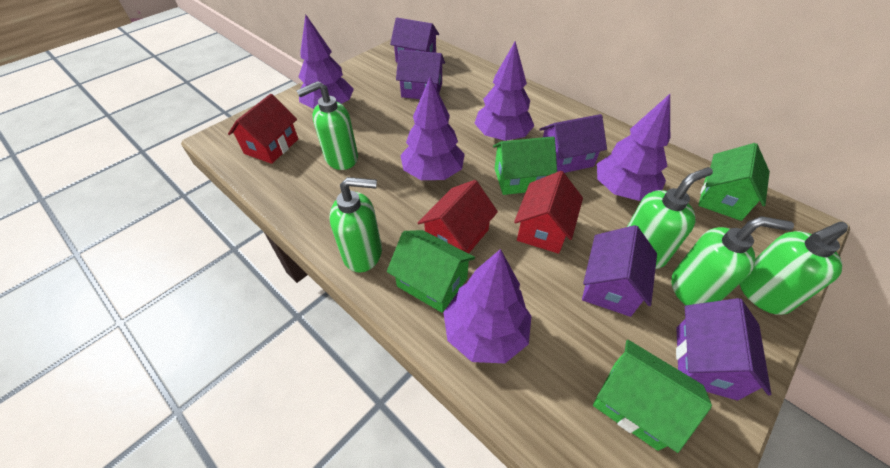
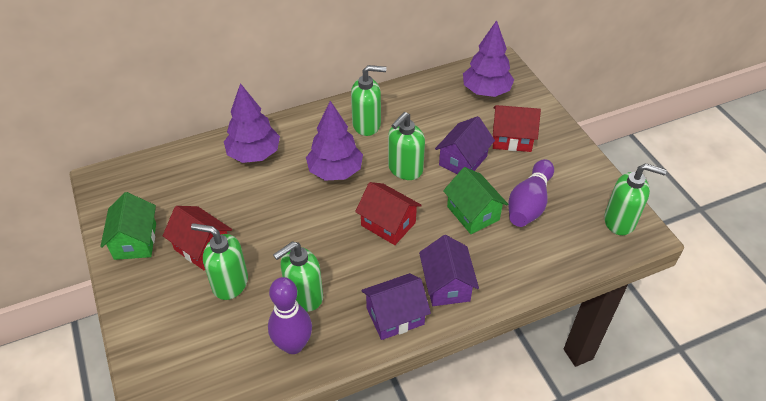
green house: 4 -> 2
purple bowling pin: 0 -> 2
purple house: 5 -> 3
purple tree: 5 -> 3

